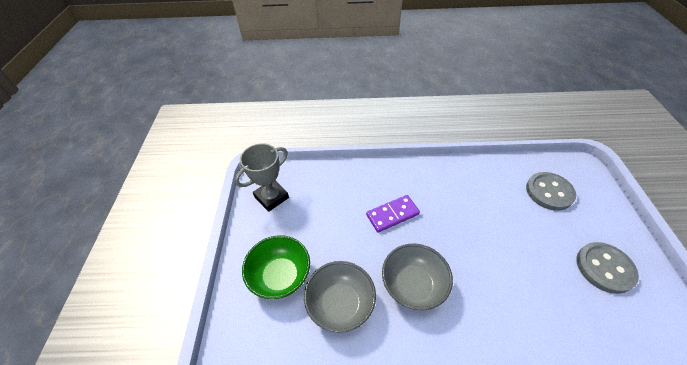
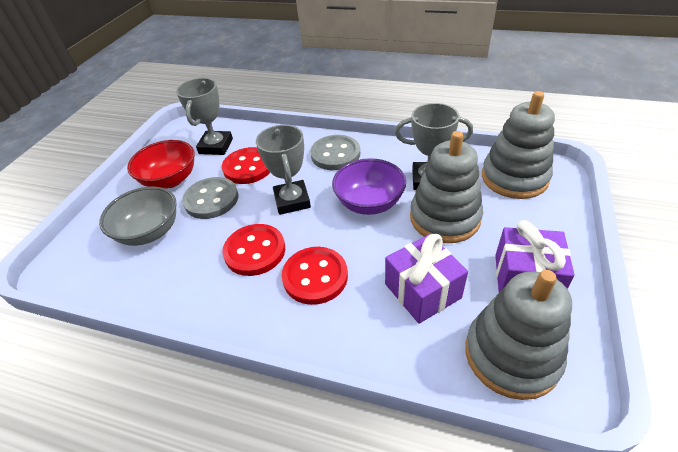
green bowl: 1 -> 0
grey bowl: 2 -> 1
grey stacking toy: 0 -> 3
grey trophy: 1 -> 3
purple bowl: 0 -> 1
purple domino: 1 -> 0
purple gift: 0 -> 2
red bowl: 0 -> 1
red button: 0 -> 3

